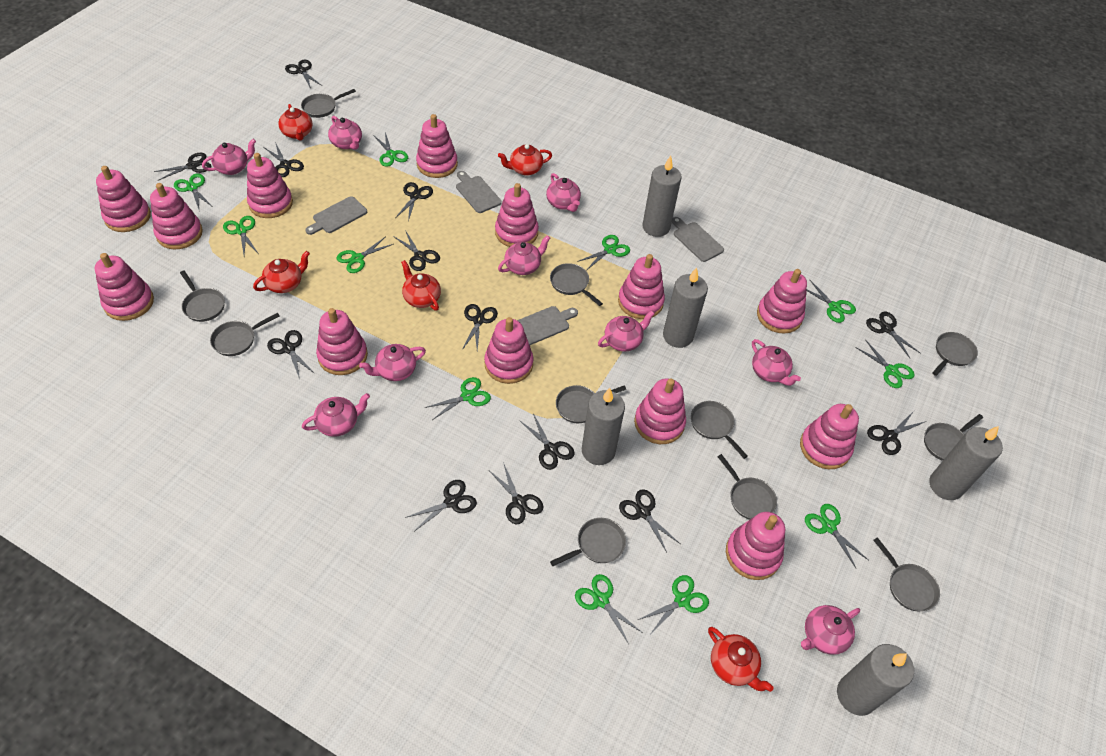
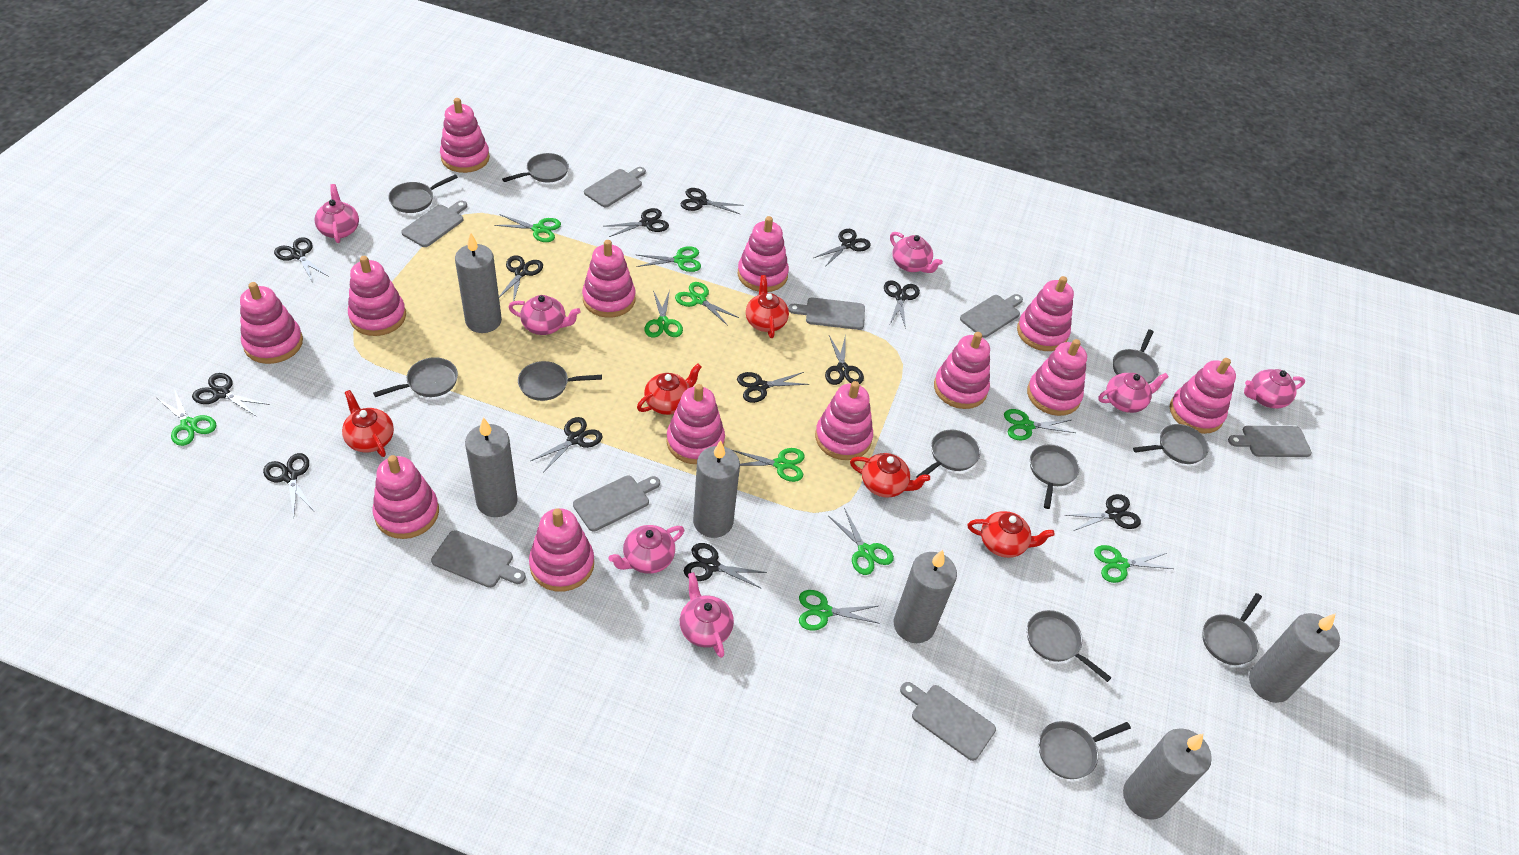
green scissors: 11 -> 10
grey candle: 5 -> 6
grey cutting board: 4 -> 8
pink teapot: 9 -> 7

